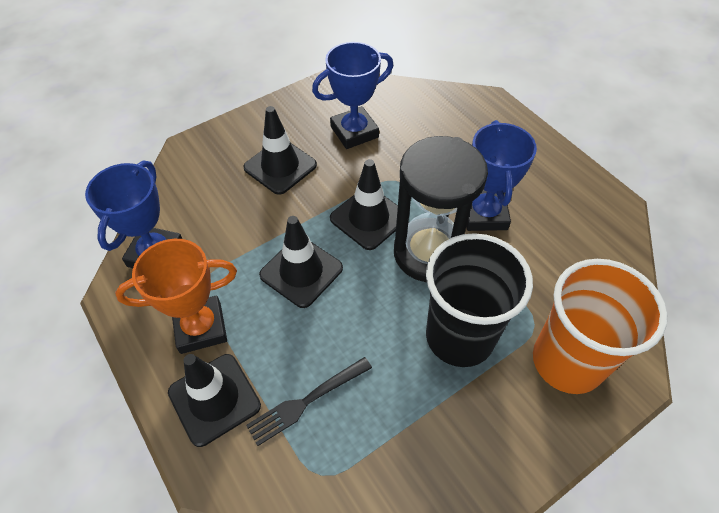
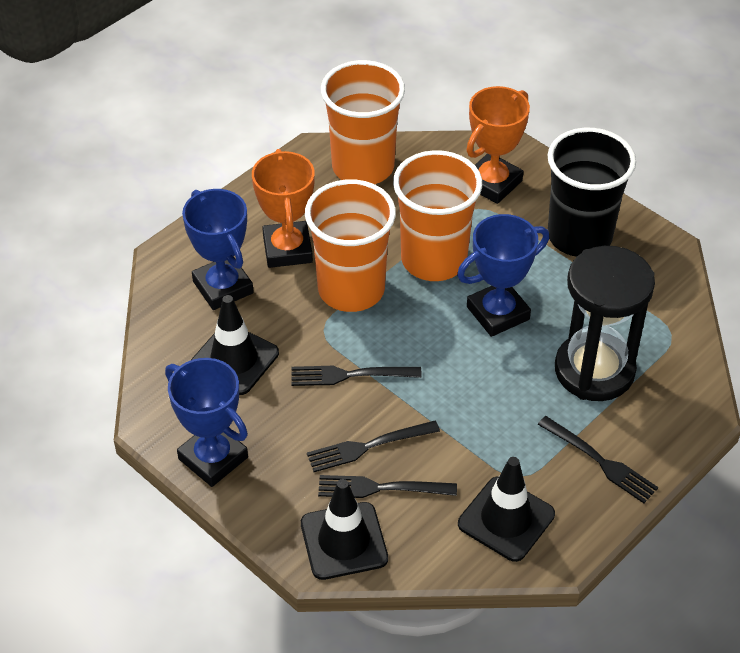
black fork: 1 -> 4
black traffic cone: 4 -> 3
orange cup: 1 -> 3
orange trophy: 1 -> 2

